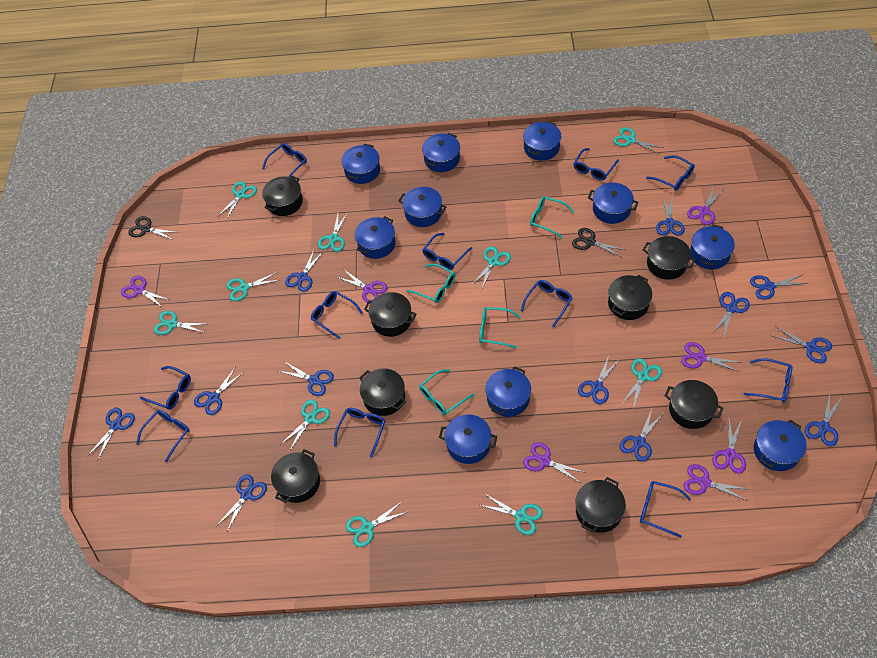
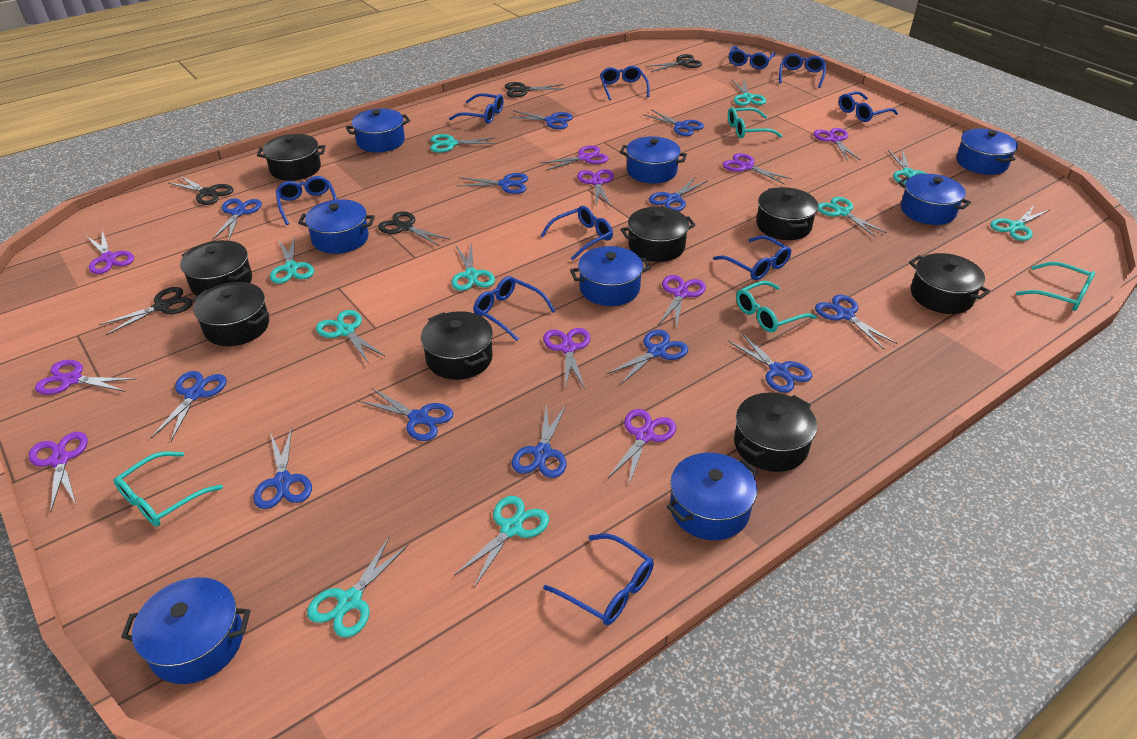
black scissors: 2 -> 5
blue glasses: 11 -> 10
blue pot: 10 -> 8
purple scissors: 7 -> 10

